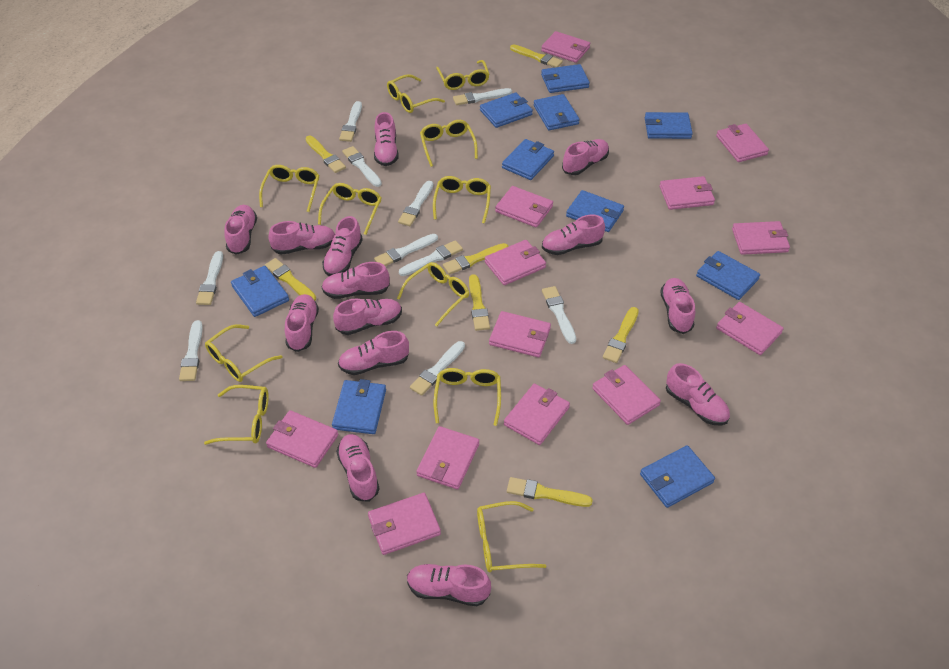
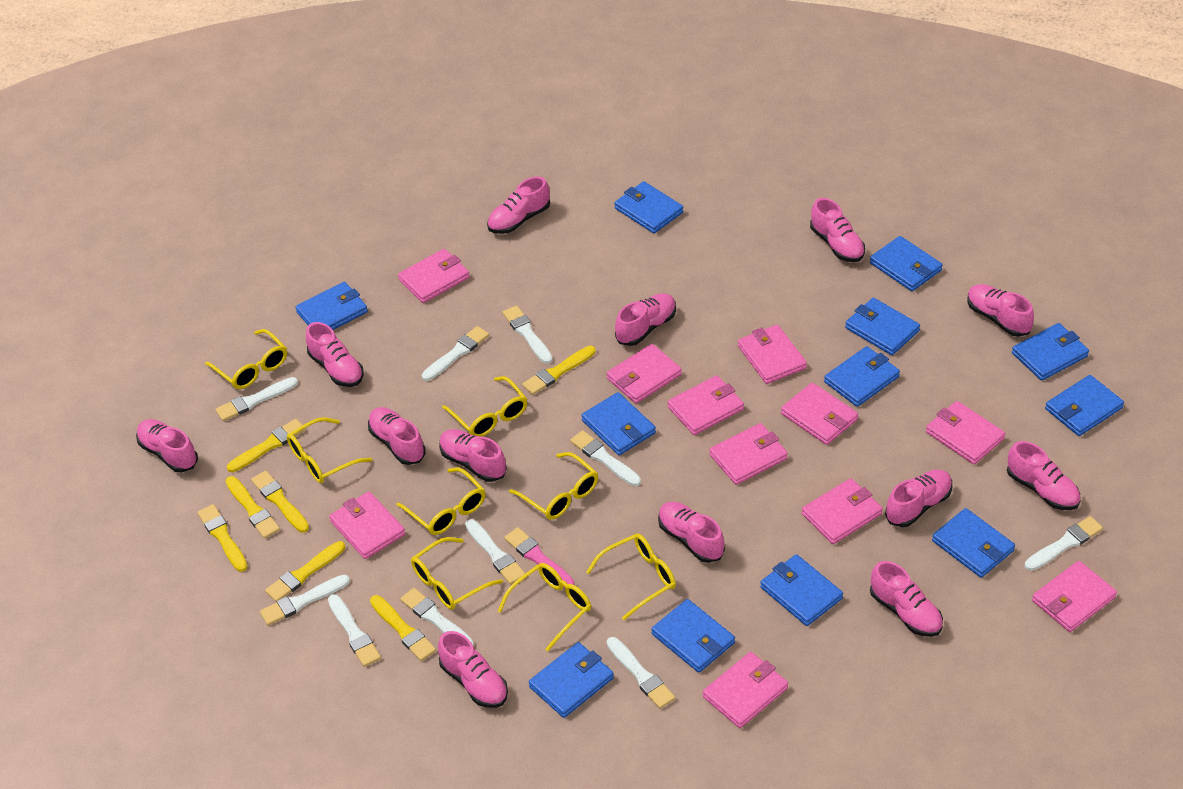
blue wallet: 10 -> 12
pink brush: 0 -> 1
pink shoe: 14 -> 13
pink wallet: 13 -> 11
yellow glasses: 11 -> 8

